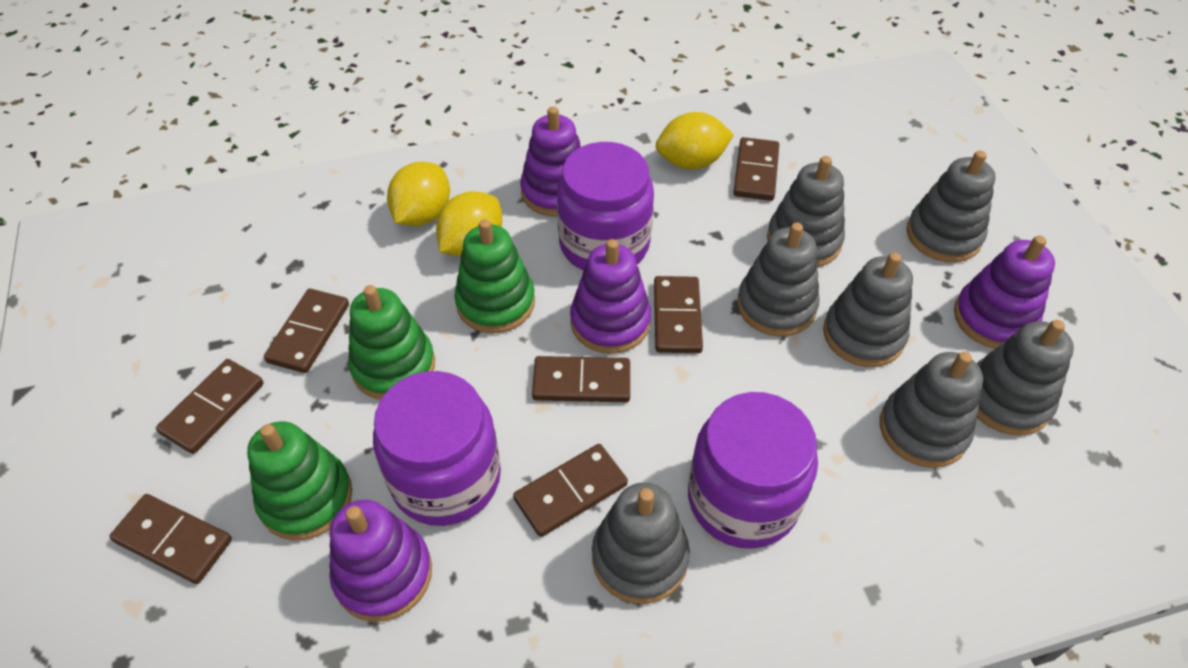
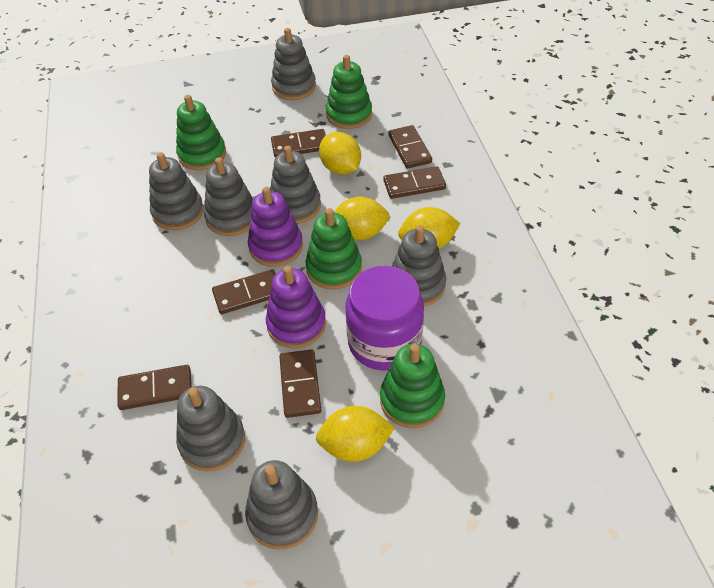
brown domino: 7 -> 6
green stacking toy: 3 -> 4
purple jar: 3 -> 1
purple stacking toy: 4 -> 2
yellow lemon: 3 -> 4

